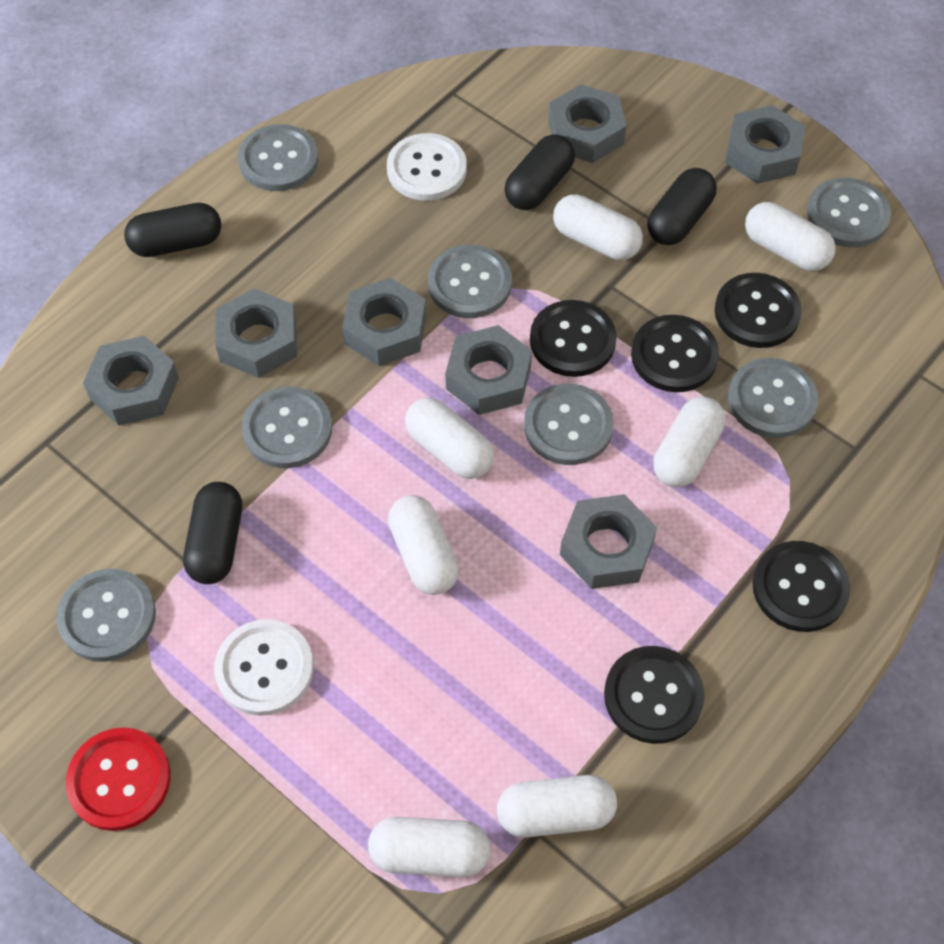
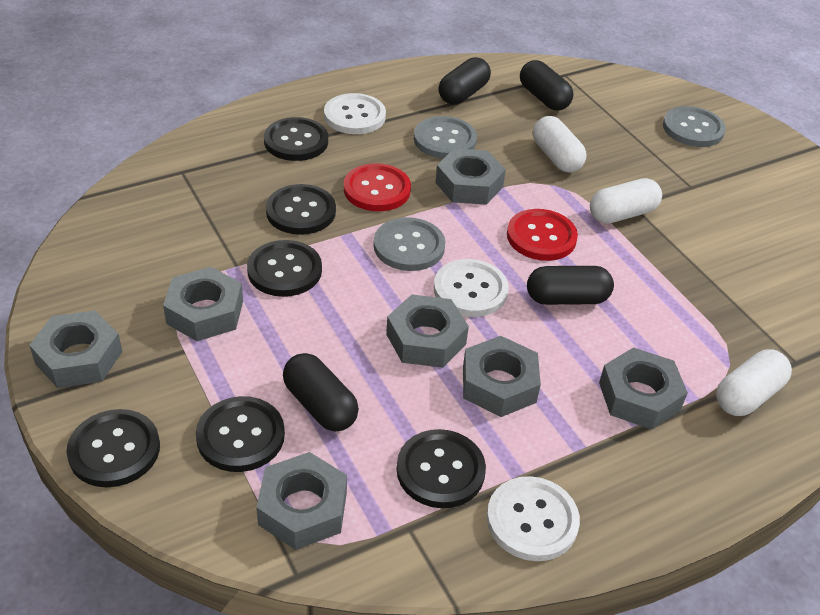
black button: 5 -> 6
grey button: 7 -> 3
red button: 1 -> 2
white button: 2 -> 3
white capsule: 7 -> 3

